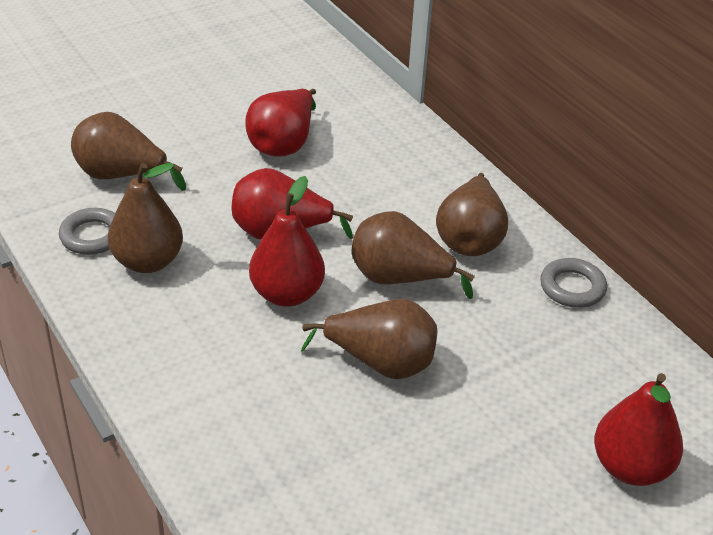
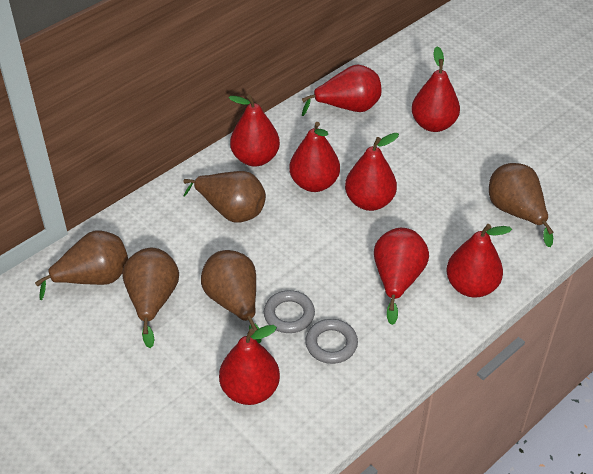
red pear: 4 -> 8

